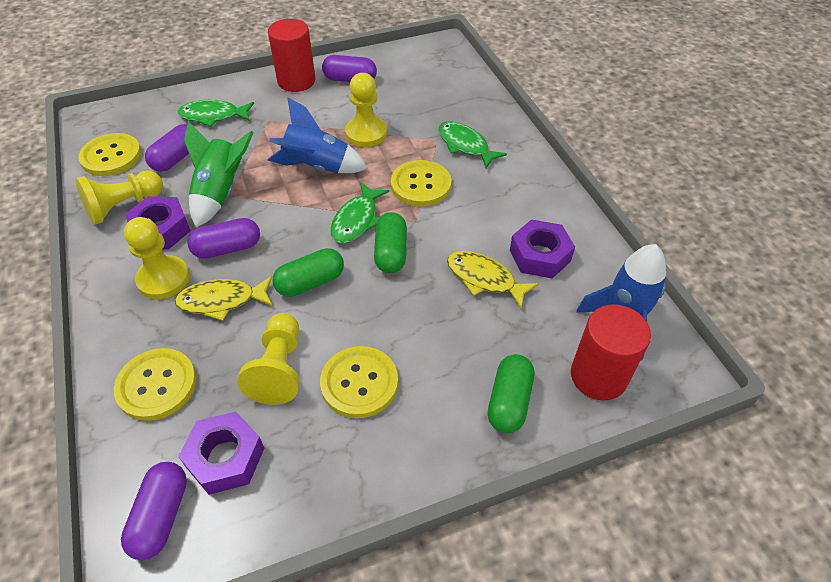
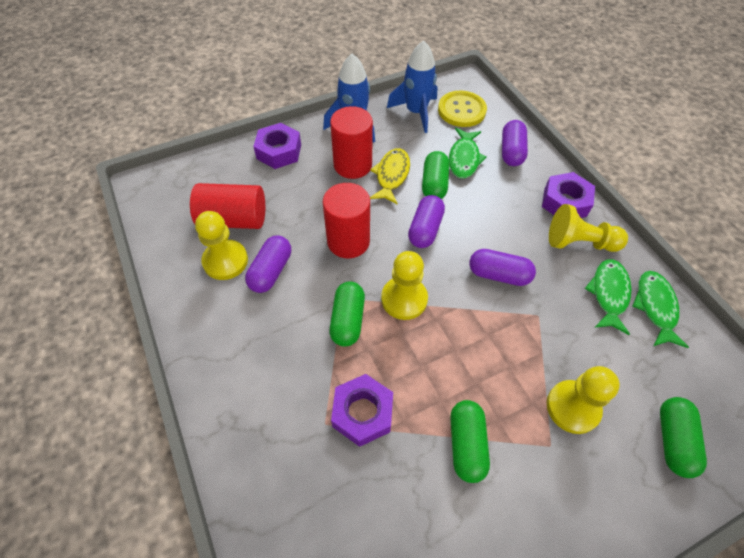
green capsule: 3 -> 4
green rocket: 1 -> 0
red cylinder: 2 -> 3
yellow button: 4 -> 1
yellow fish: 2 -> 1

